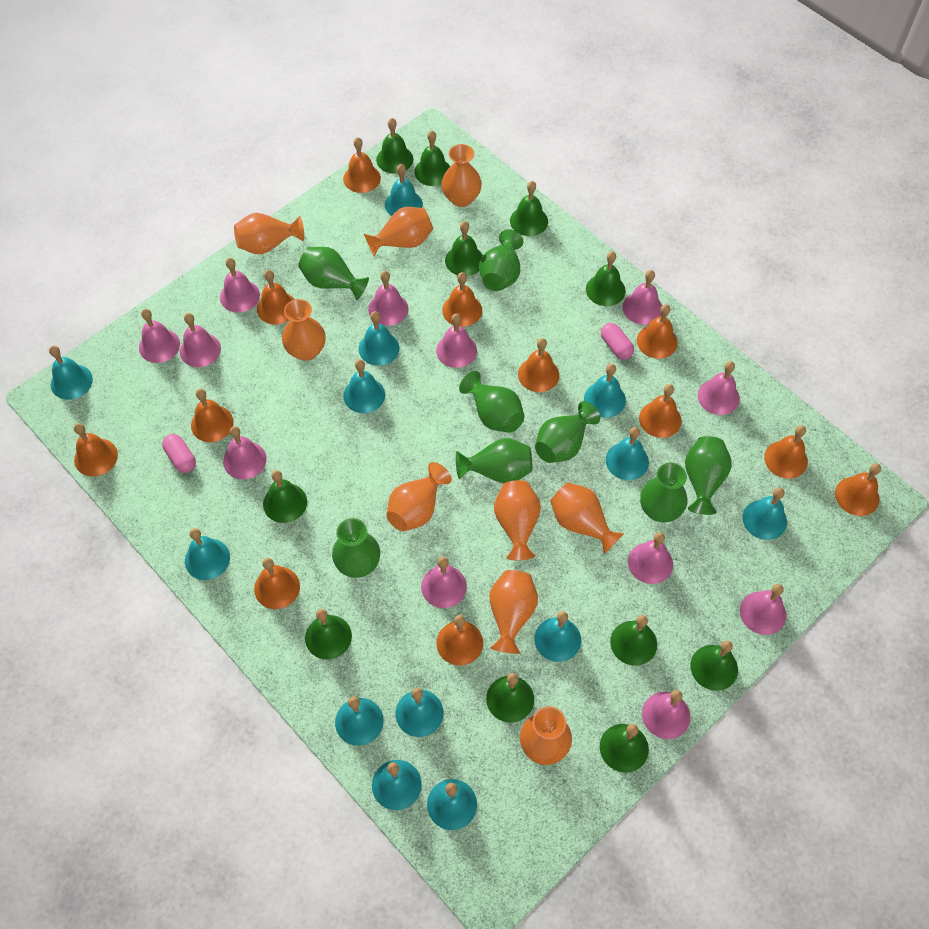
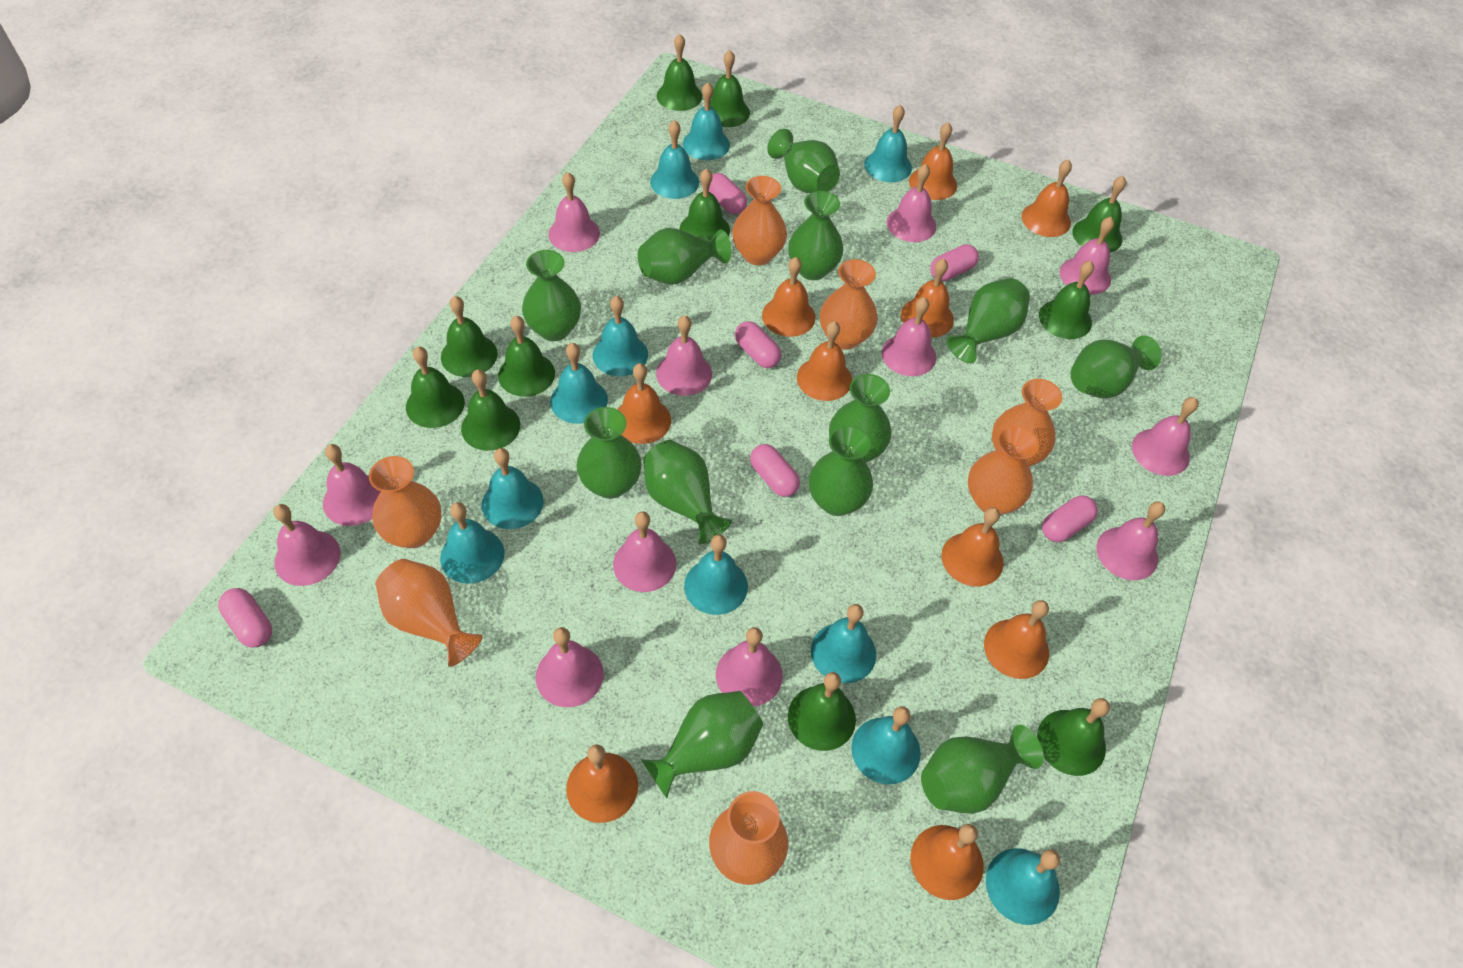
green vase: 8 -> 12
orange bell: 12 -> 10
orange vase: 9 -> 7
pink capsule: 2 -> 6
turquoise bell: 13 -> 11

